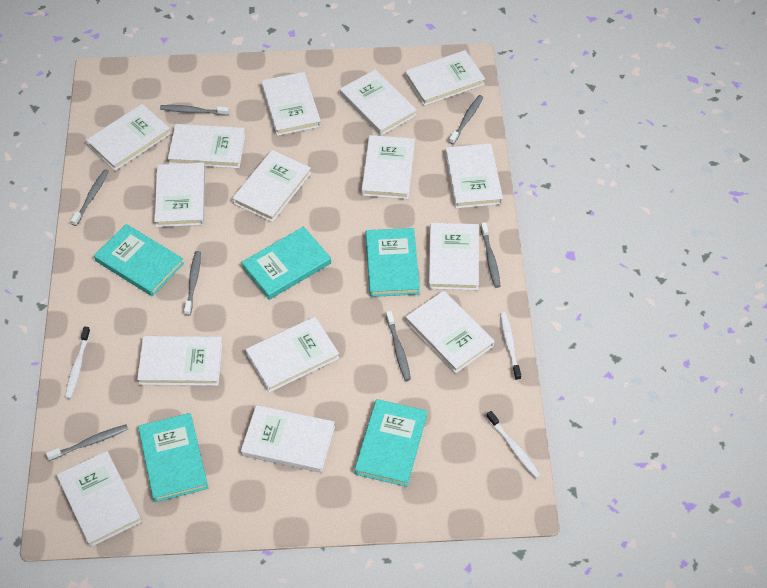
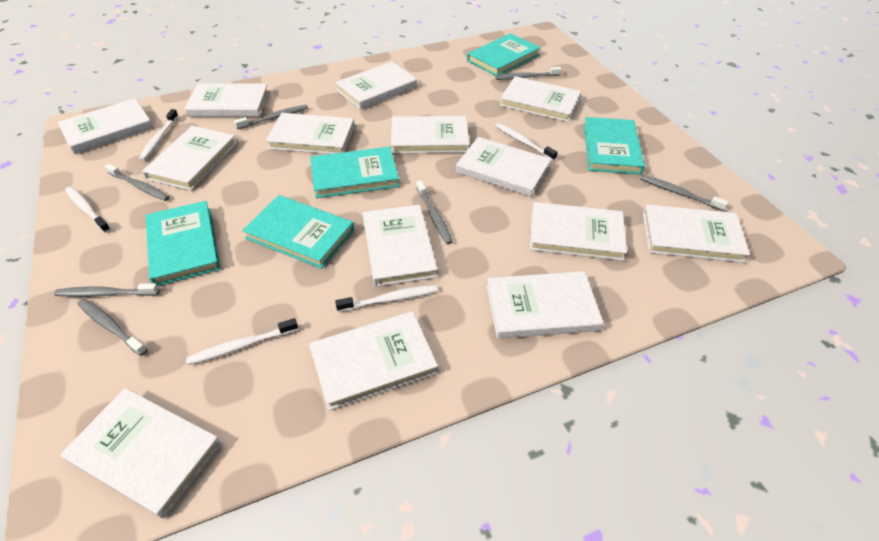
white book: 15 -> 14
white toothbrush: 3 -> 5

